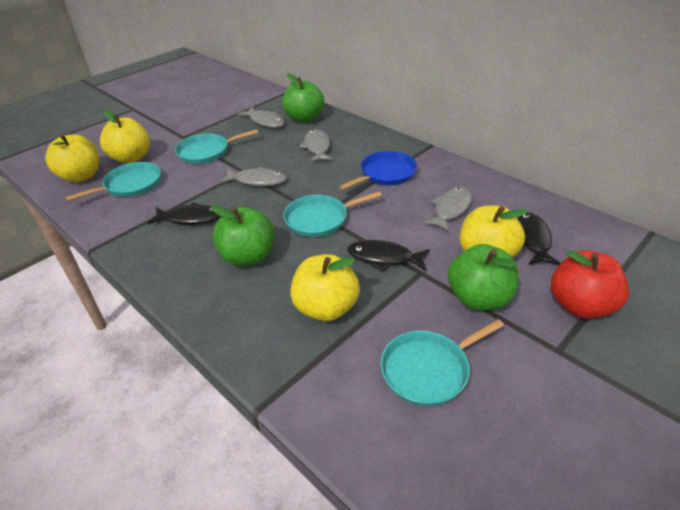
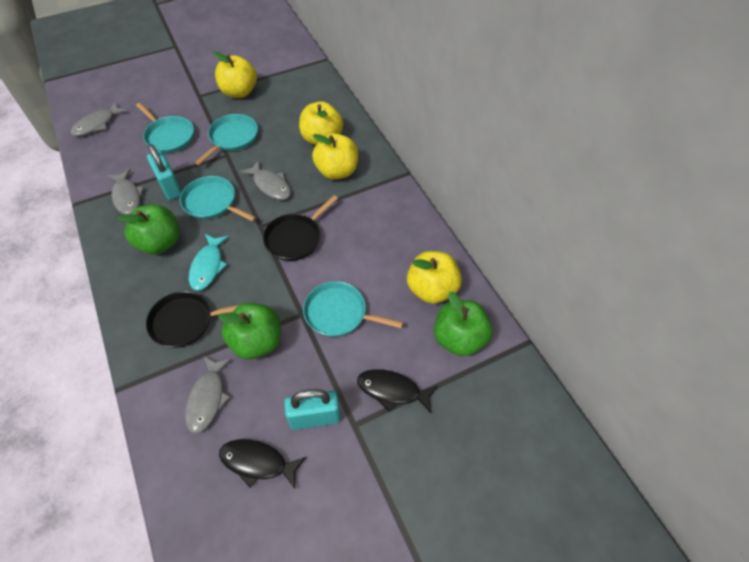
black fish: 3 -> 2
black pan: 0 -> 2
blue pan: 1 -> 0
red apple: 1 -> 0
turquoise fish: 0 -> 1
turquoise padlock: 0 -> 2

